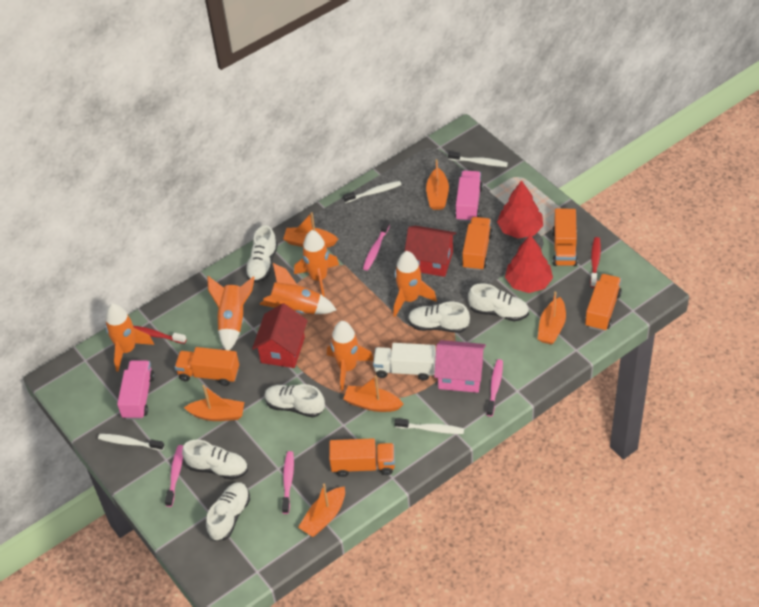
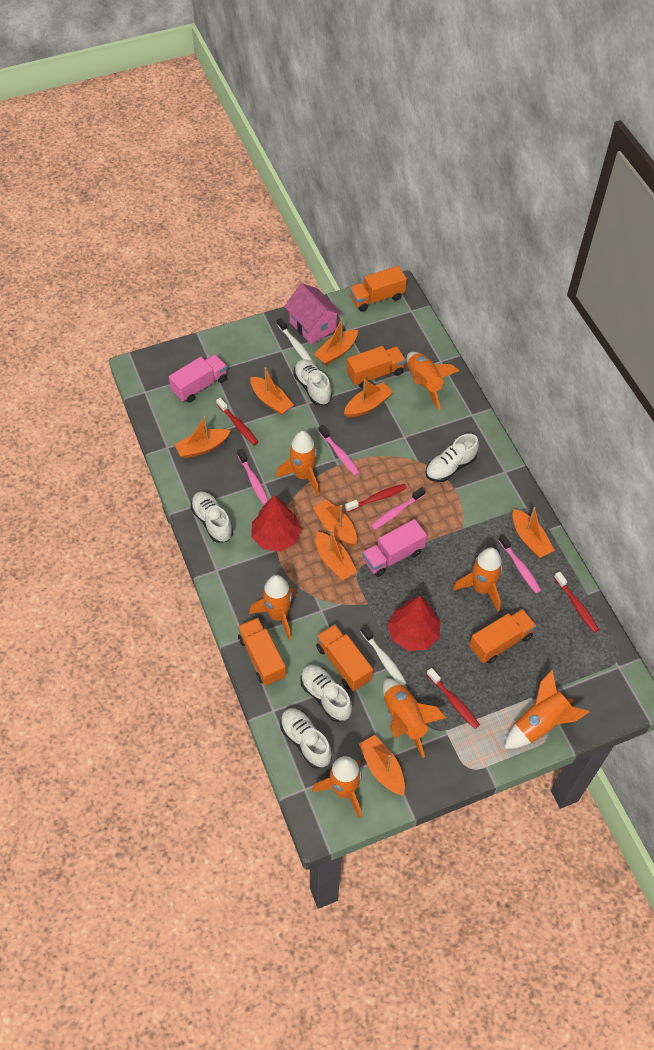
orange boat: 6 -> 8
orange rocket: 6 -> 7
red house: 2 -> 0
red toothbrush: 2 -> 4
white shoe: 6 -> 5
white toothbrush: 4 -> 2
white truck: 1 -> 0

